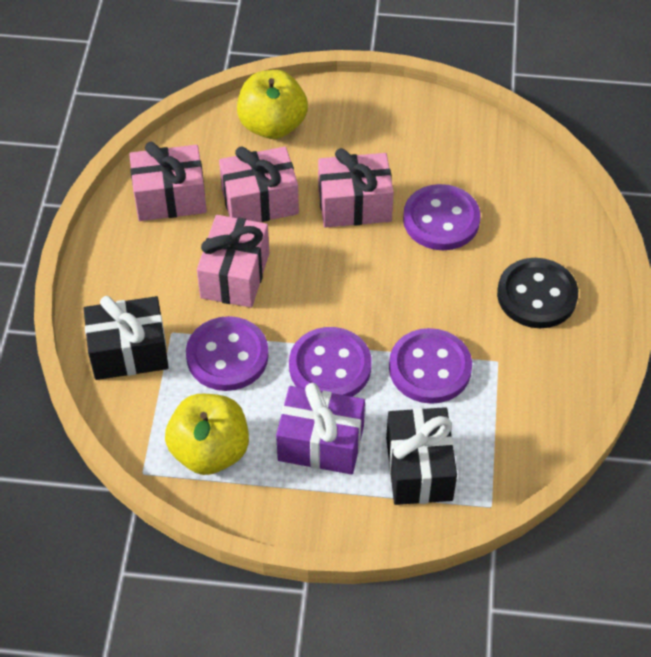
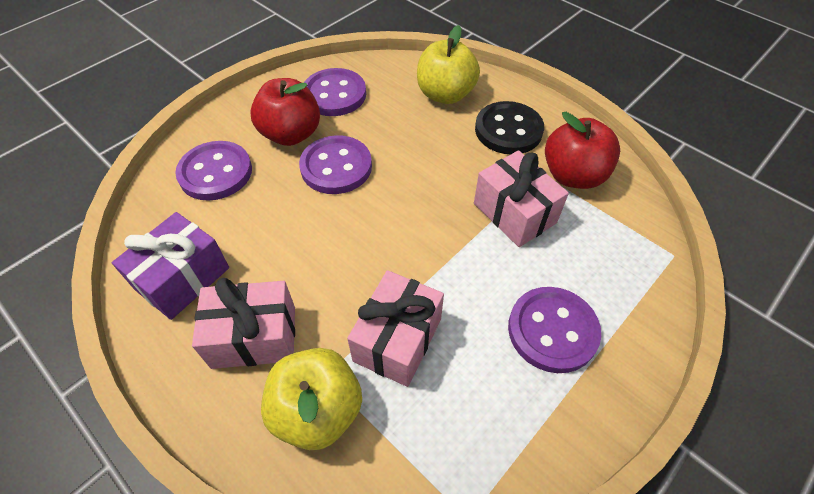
black gift: 2 -> 0
pink gift: 4 -> 3
red apple: 0 -> 2

